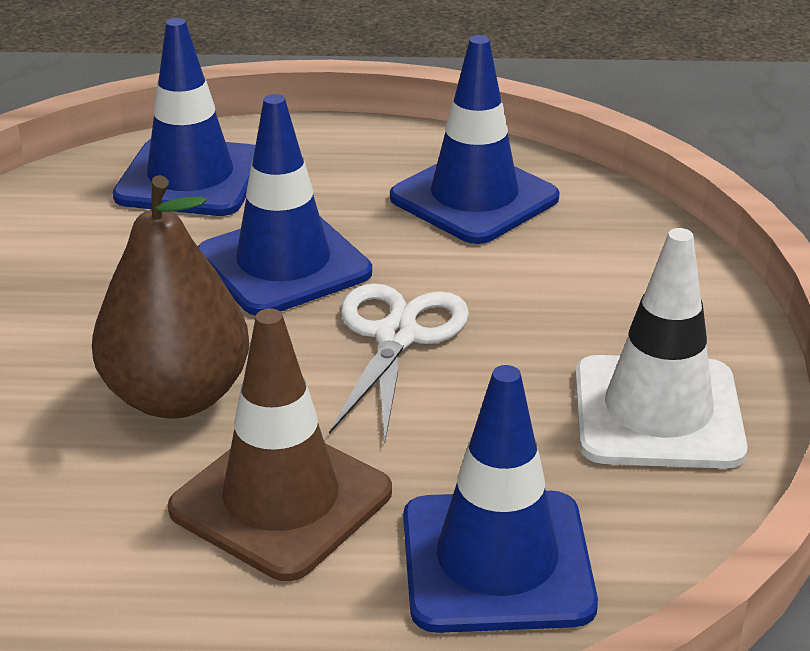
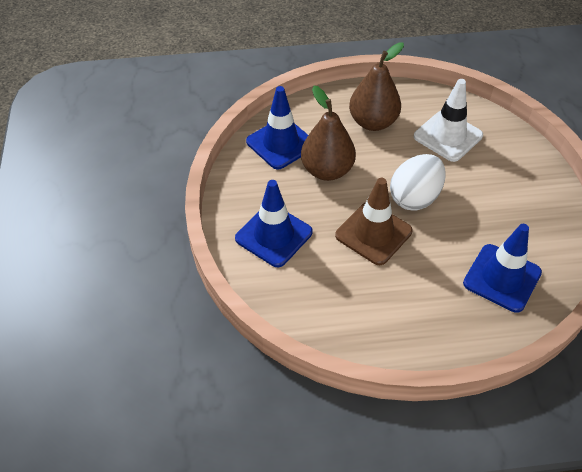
blue traffic cone: 4 -> 3
brown pear: 1 -> 2
white egg: 0 -> 1
white scissors: 1 -> 0

